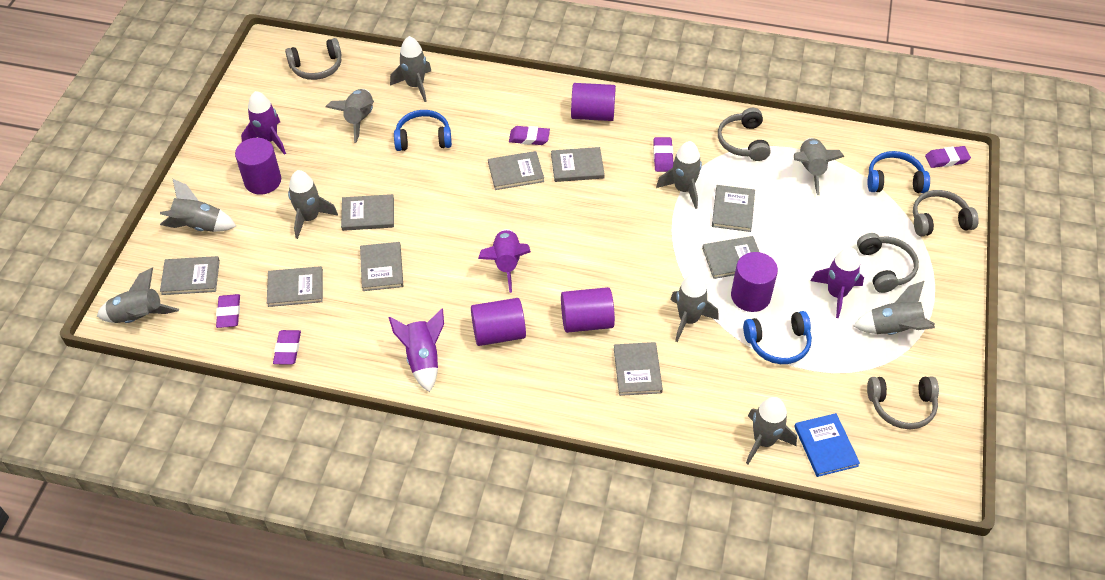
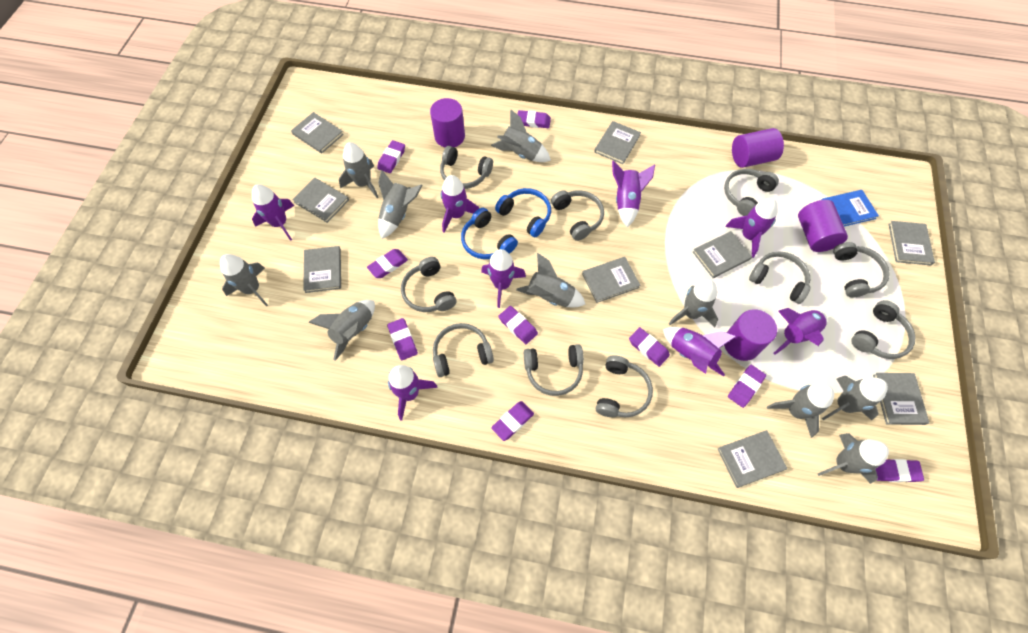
blue headphones: 3 -> 2
grey headphones: 5 -> 10
purple cylinder: 5 -> 4
purple eraser: 5 -> 9
purple rocket: 4 -> 8

